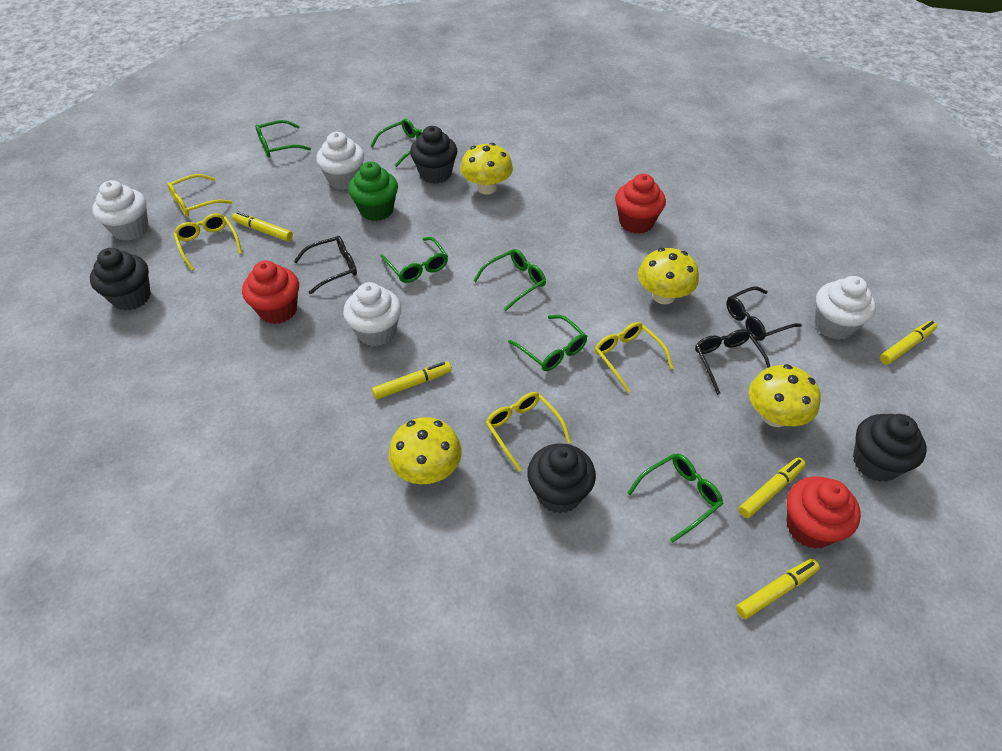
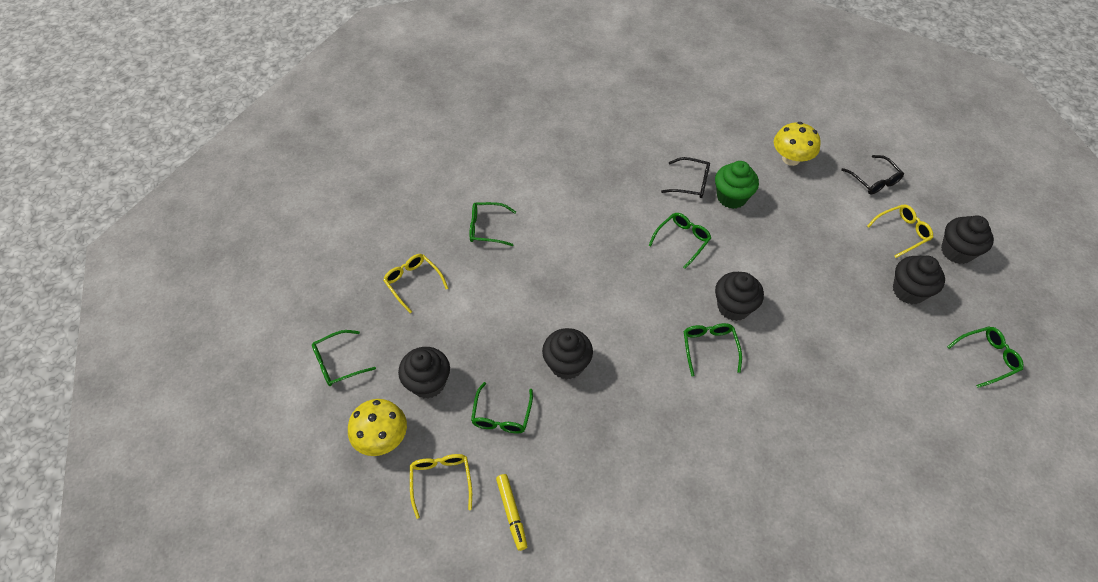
black cupcake: 4 -> 5
black glasses: 3 -> 2
red cupcake: 3 -> 0
white cupcake: 4 -> 0
yellow glasses: 4 -> 3
yellow marker: 5 -> 1
yellow mushroom: 4 -> 2

